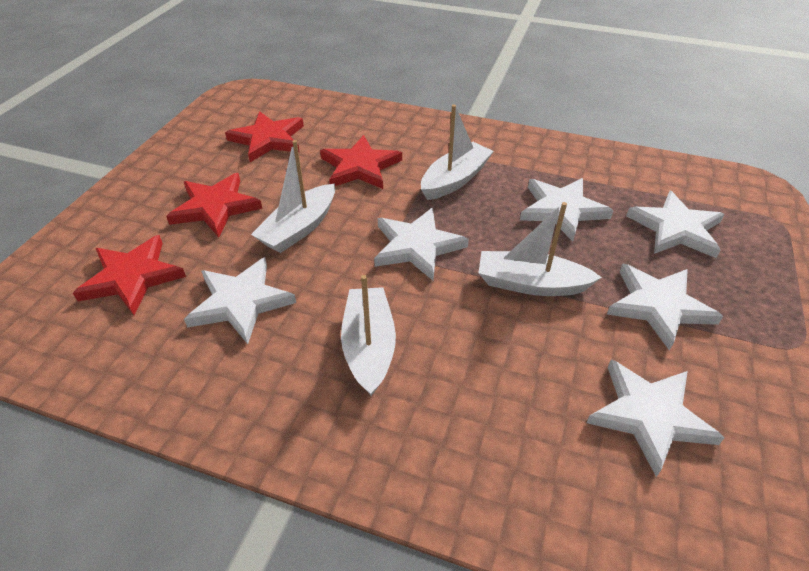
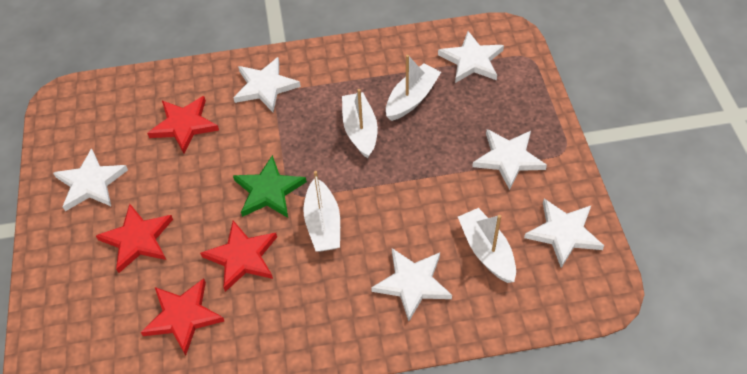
green star: 0 -> 1

